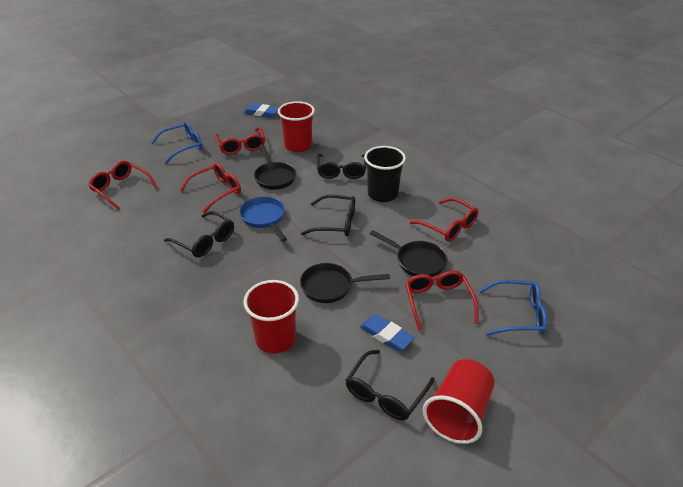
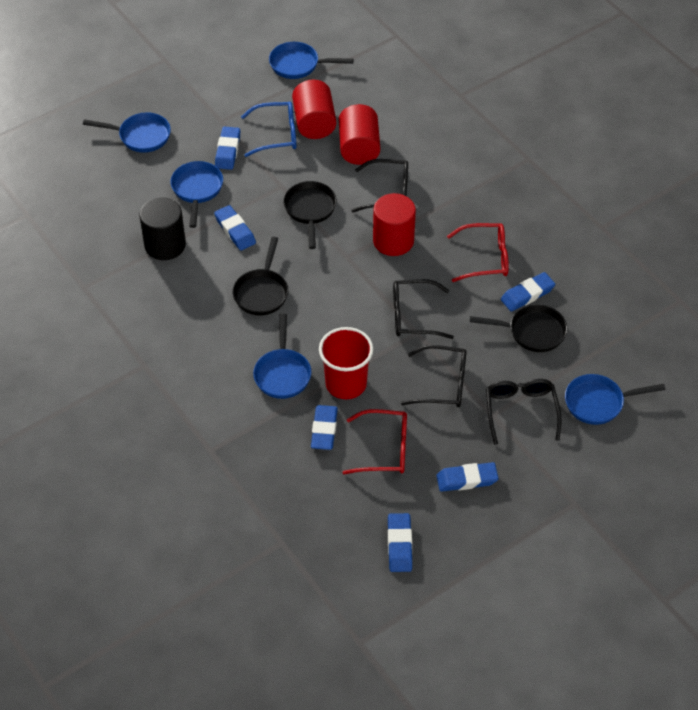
black cup: 1 -> 0
black cylinder: 0 -> 1
blue eraser: 2 -> 6
blue glasses: 2 -> 1
blue pan: 1 -> 5
red cup: 3 -> 1
red cylinder: 0 -> 3
red glasses: 5 -> 2

